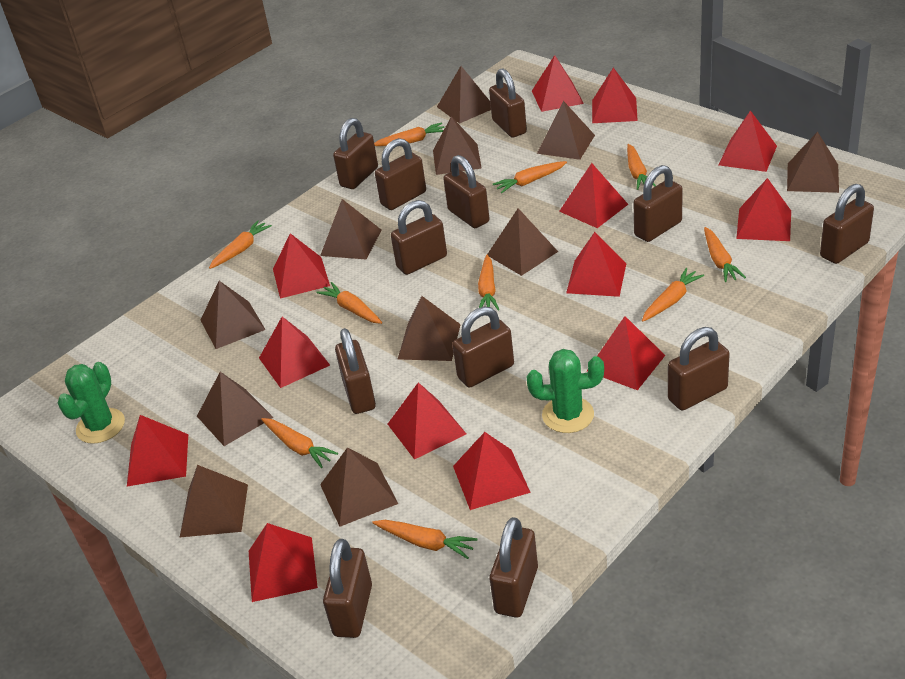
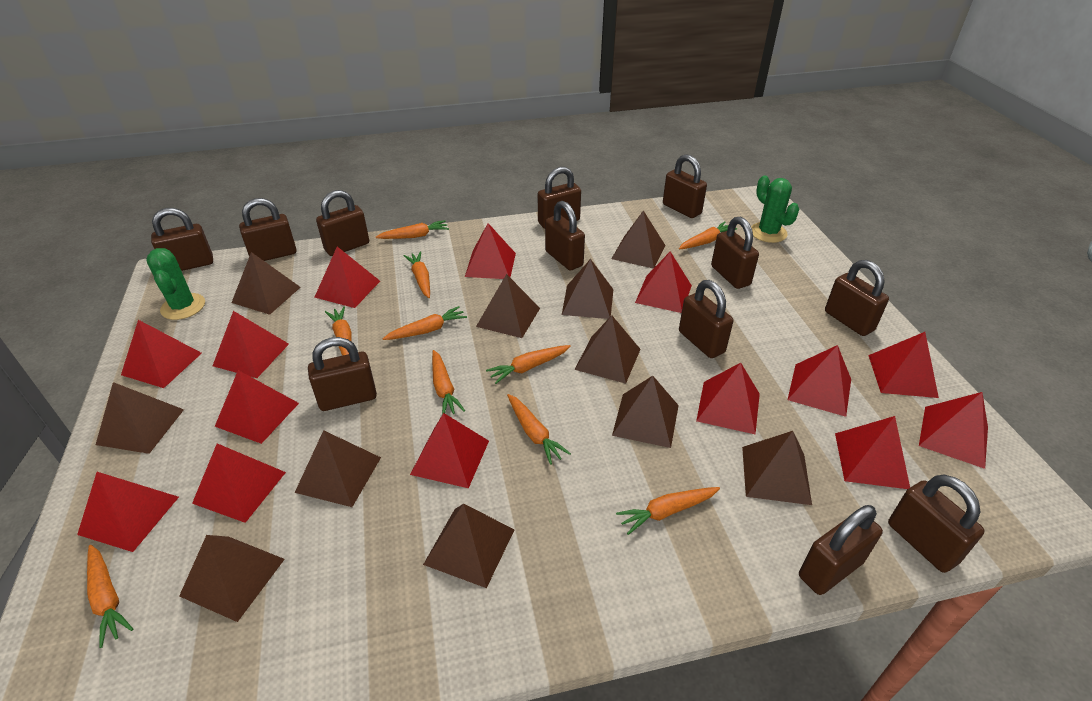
red pyramid: 13 -> 14

